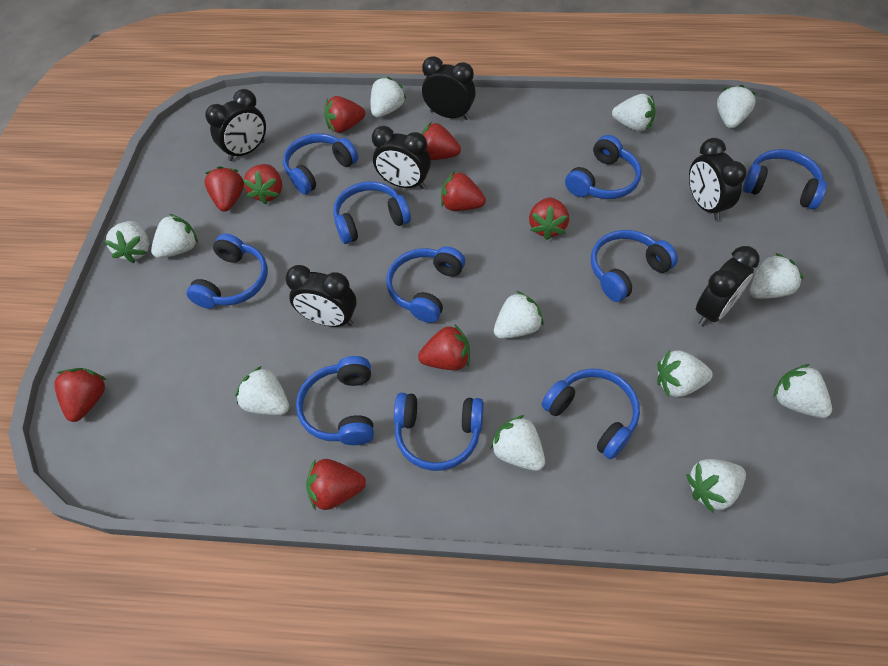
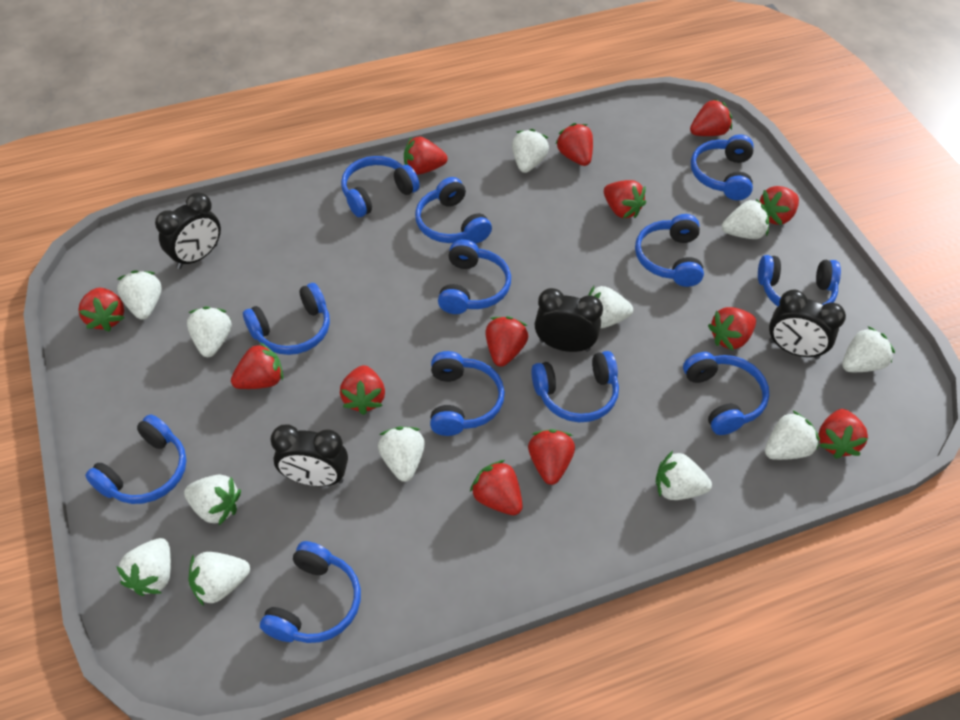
black clock: 6 -> 4
blue headphones: 10 -> 12
red strawberry: 9 -> 13

